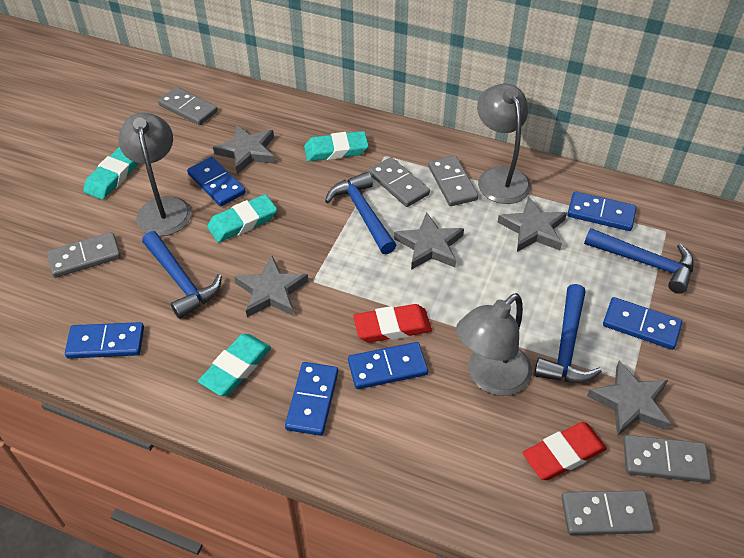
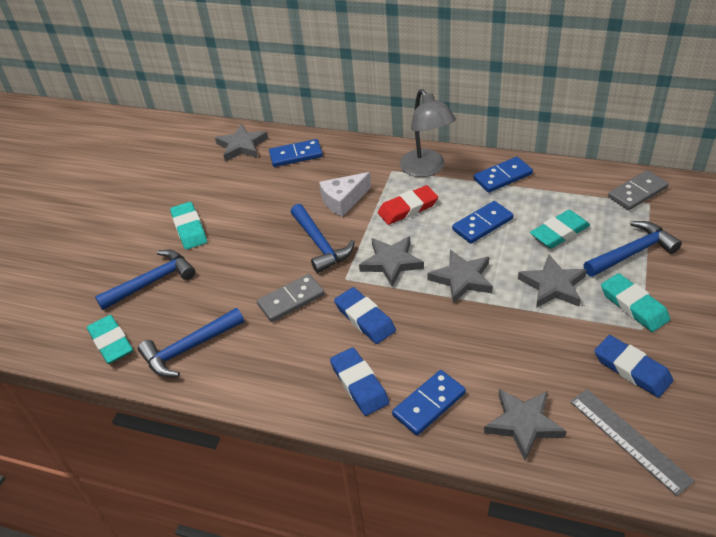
blue domino: 6 -> 4
blue eraser: 0 -> 3
grey domino: 6 -> 2
grey lamp: 3 -> 1
grey ruler: 0 -> 1
red eraser: 2 -> 1
white cheese: 0 -> 1

